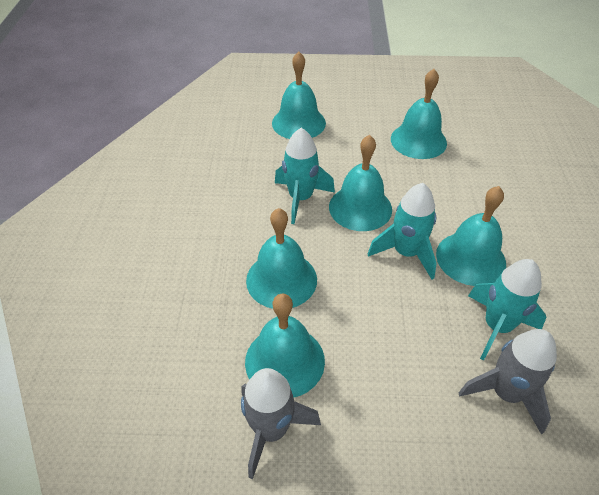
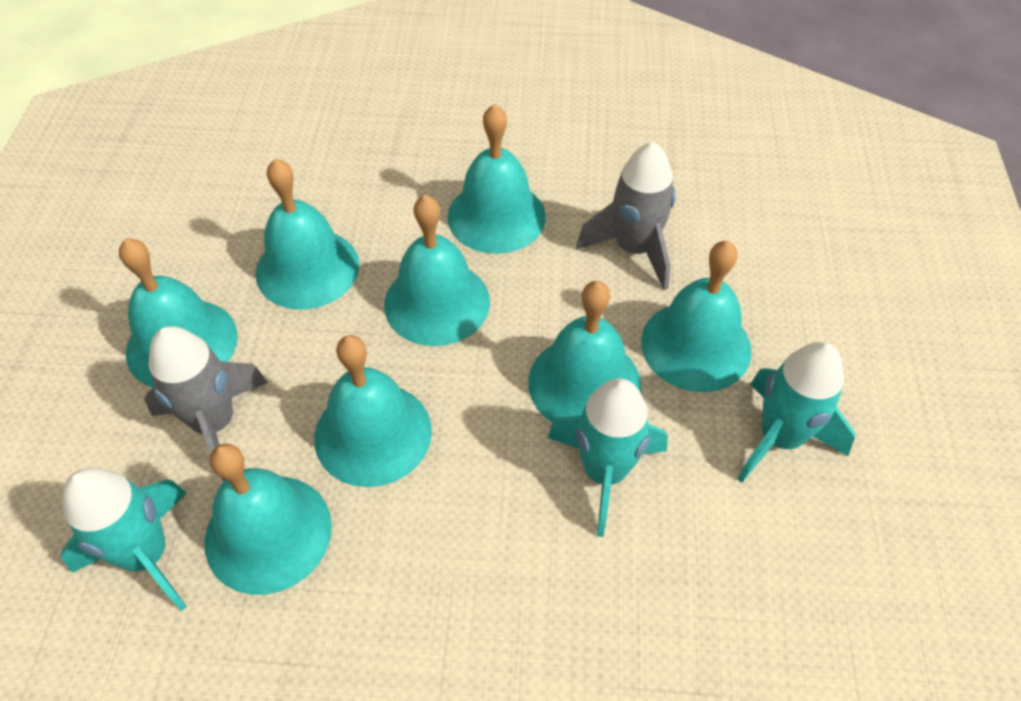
turquoise bell: 6 -> 8

